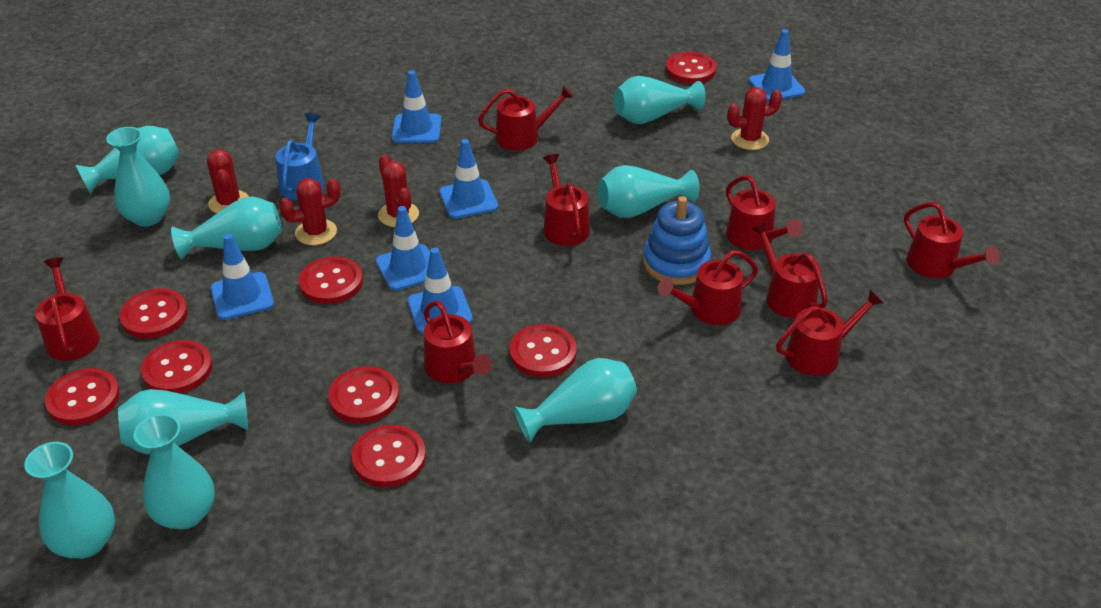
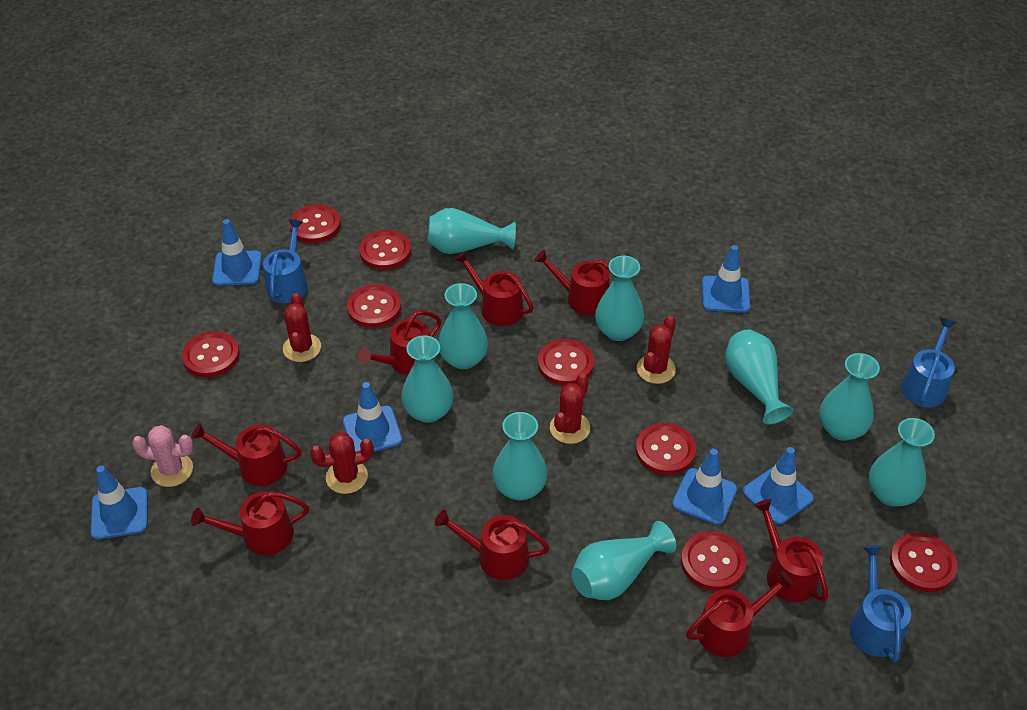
blue stacking toy: 1 -> 0
blue watering can: 1 -> 3
pink cactus: 0 -> 1
red watering can: 9 -> 8

